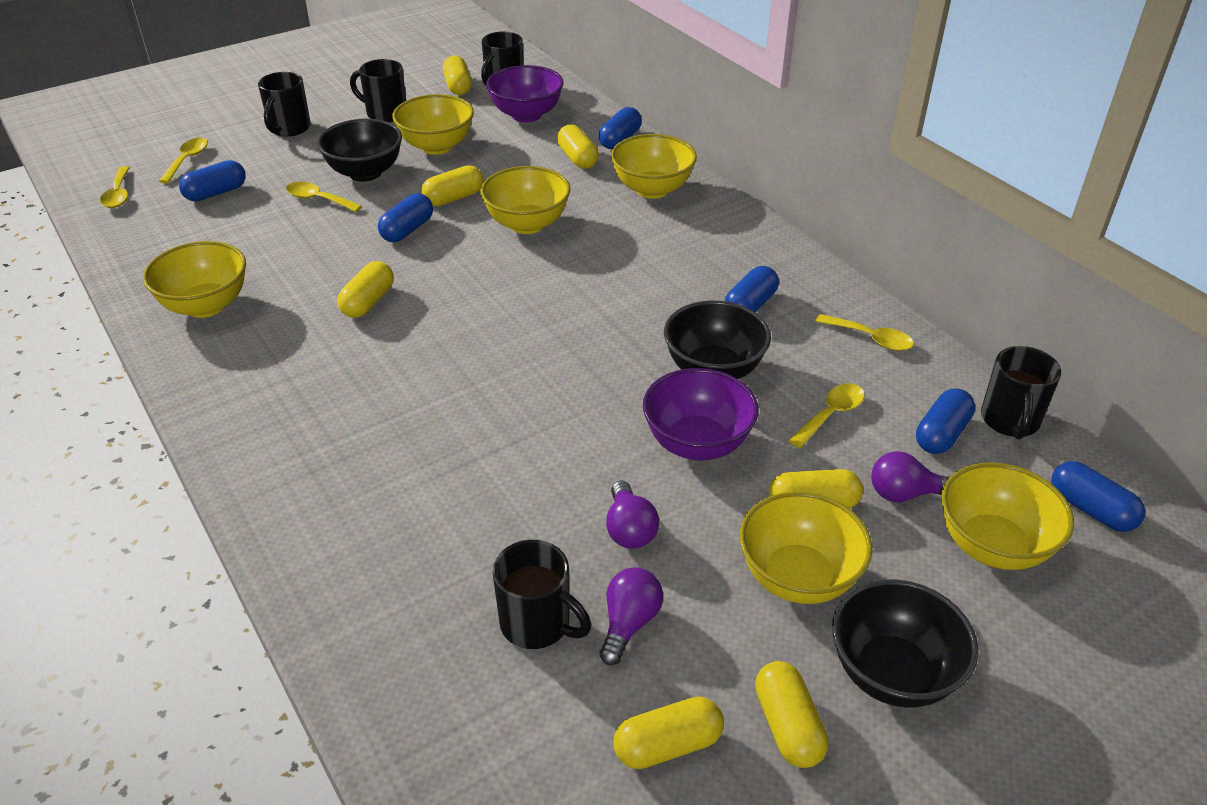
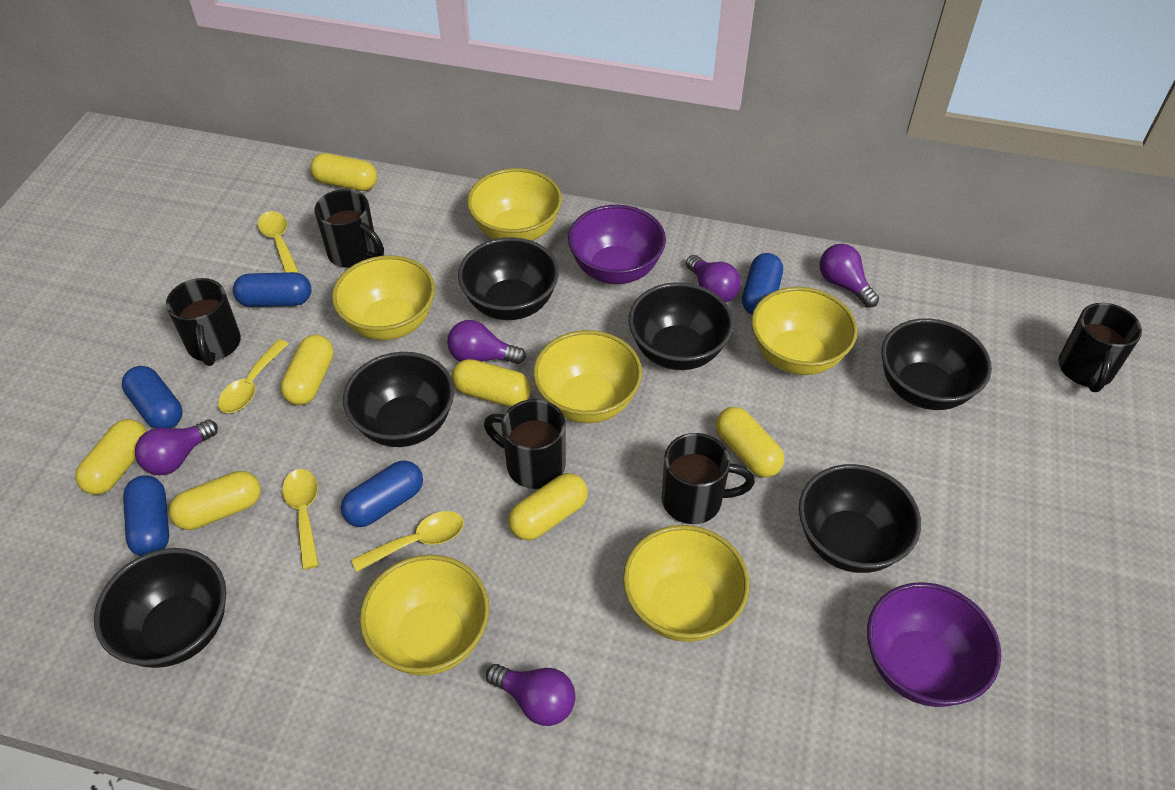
black bowl: 3 -> 6
blue capsule: 6 -> 5
purple light bulb: 3 -> 5
yellow spoon: 5 -> 4

